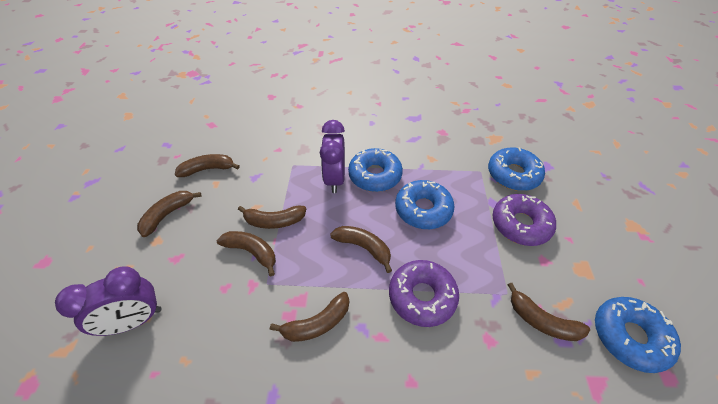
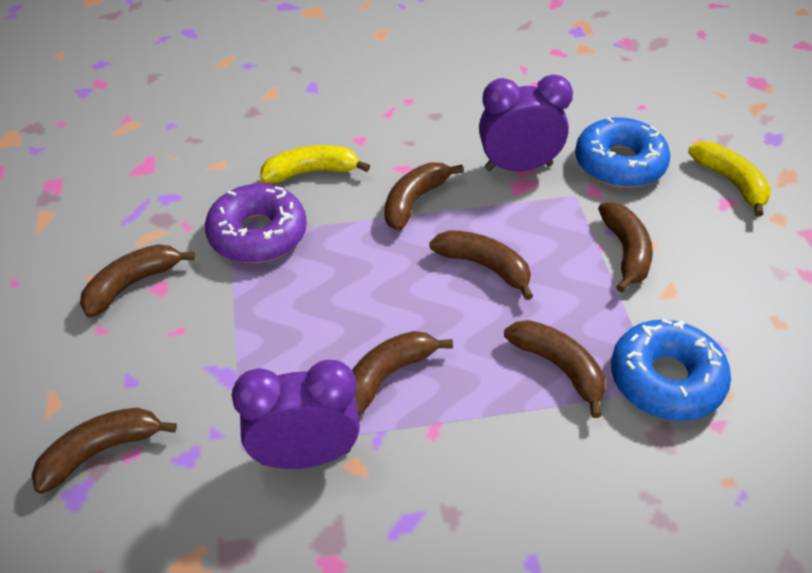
blue donut: 4 -> 2
purple donut: 2 -> 1
yellow banana: 0 -> 2

